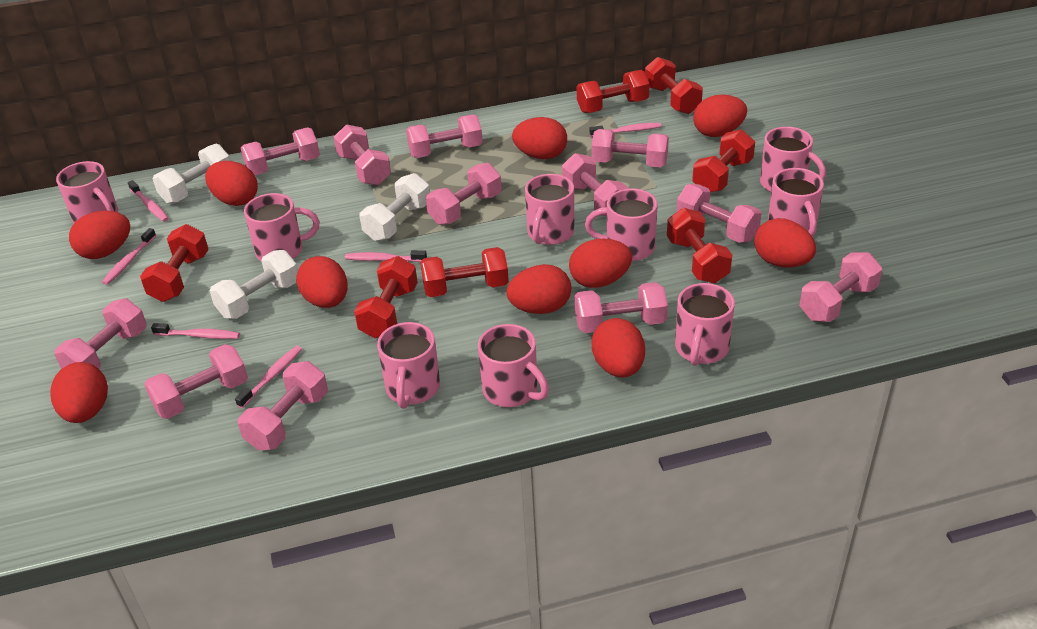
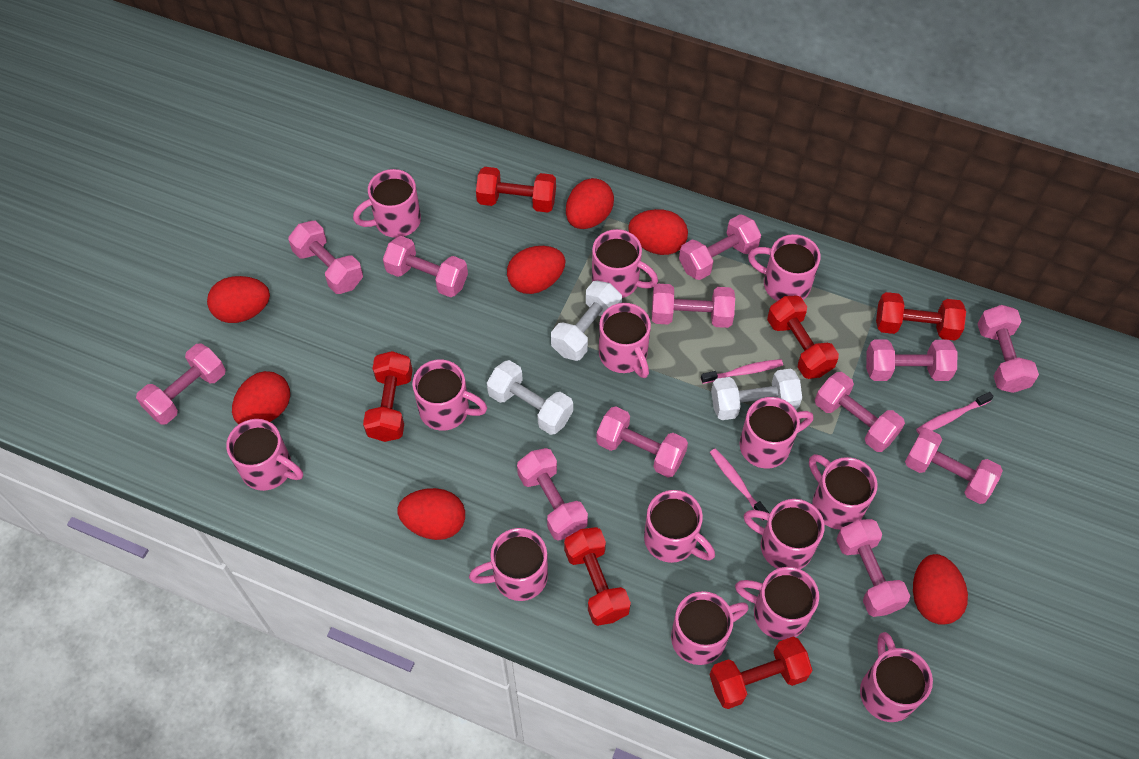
pink mug: 9 -> 14
pink toothbrush: 6 -> 3
red dumbbell: 7 -> 6
red egg: 10 -> 7

